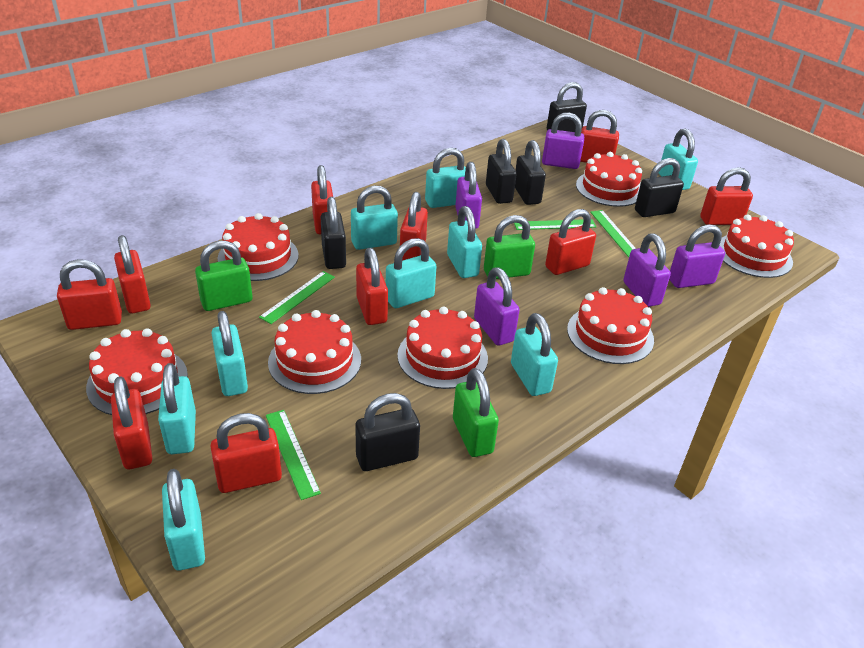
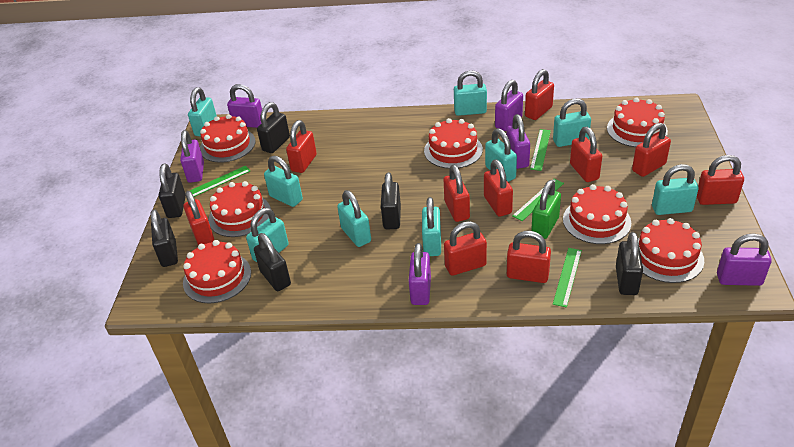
green padlock: 3 -> 1
purple padlock: 5 -> 6

